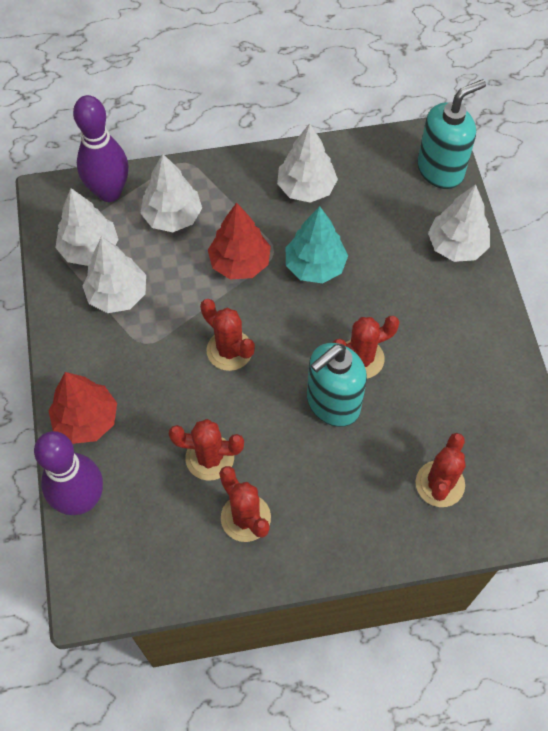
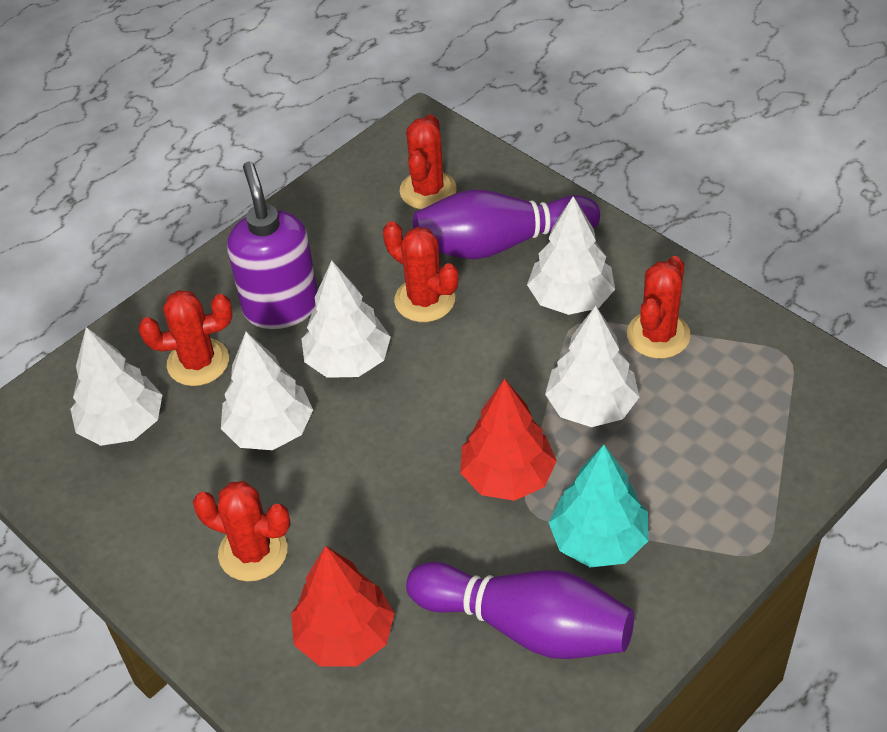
purple soap dispenser: 0 -> 1
turquoise soap dispenser: 2 -> 0

